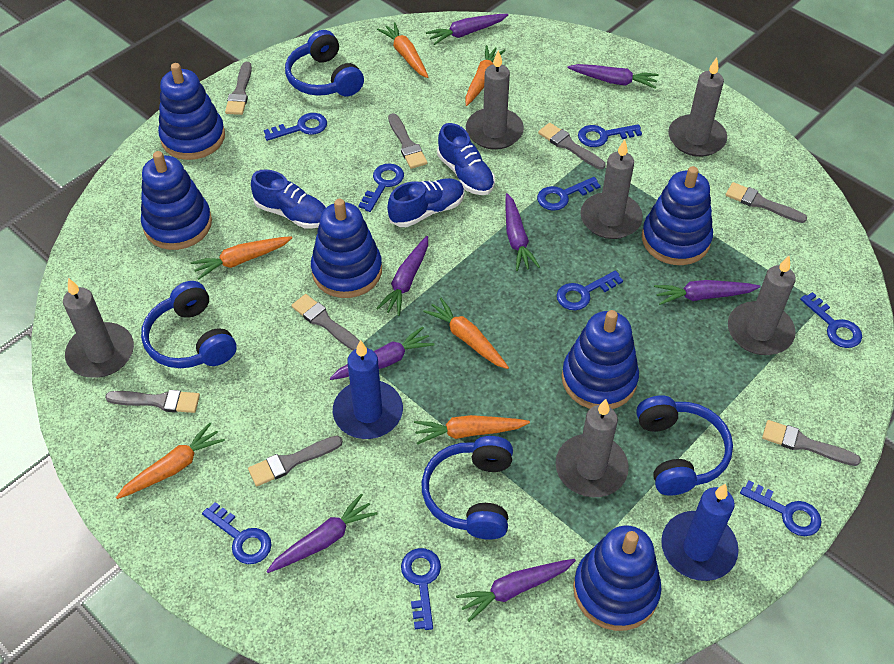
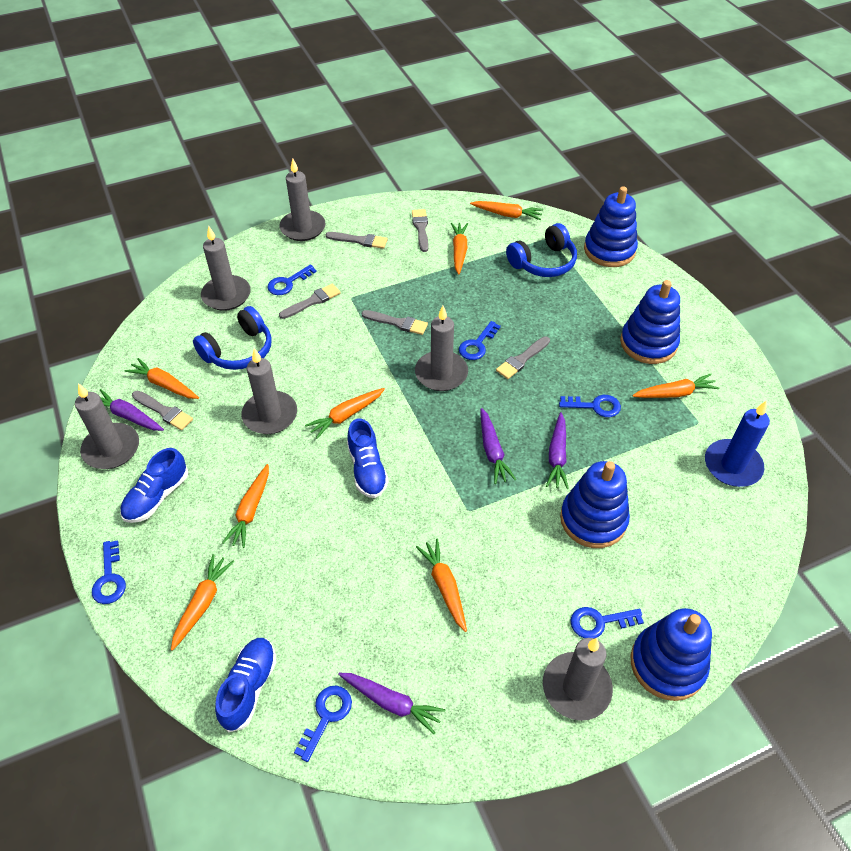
blue candle: 2 -> 1
blue headphones: 4 -> 2
blue key: 9 -> 6
blue stacking toy: 6 -> 4
grey brush: 8 -> 6
orange carrot: 6 -> 8
purple carrot: 8 -> 4

